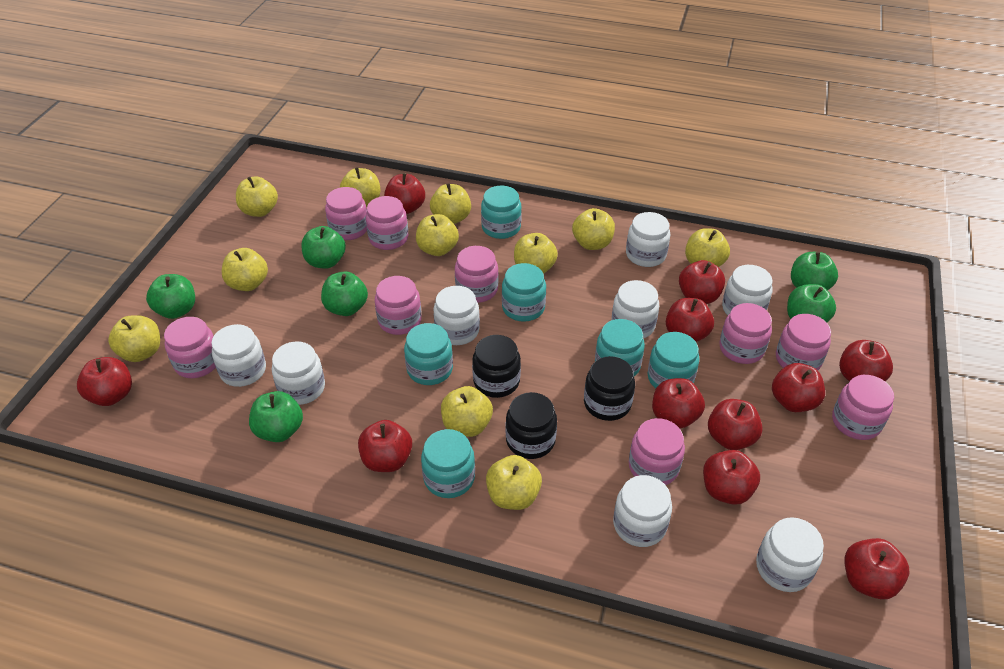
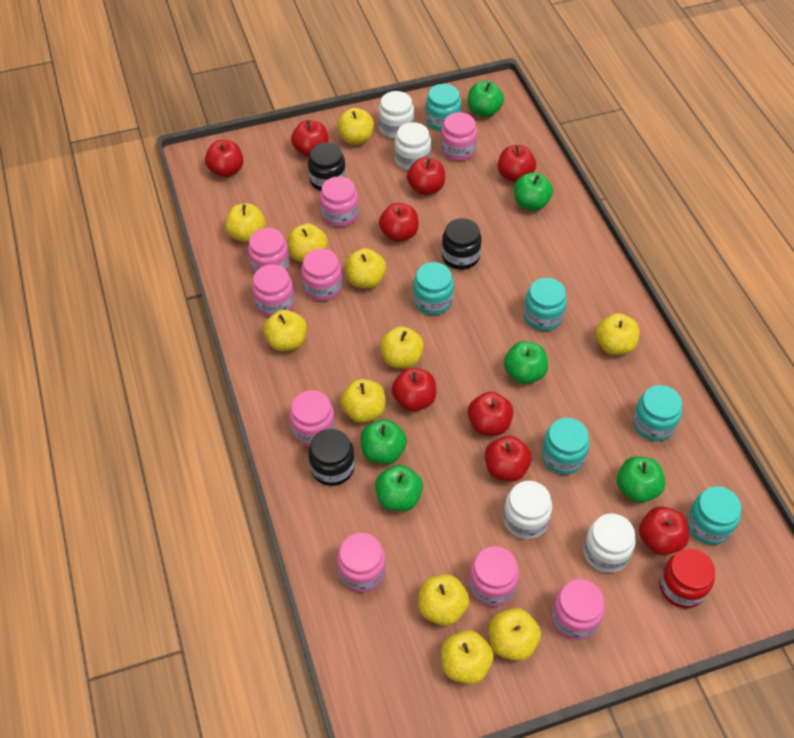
red apple: 11 -> 9
red jar: 0 -> 1
white jar: 8 -> 4

